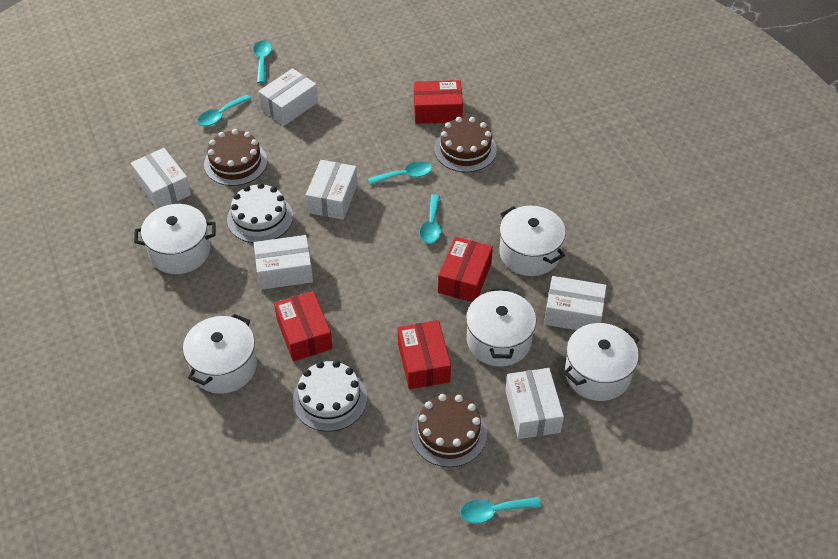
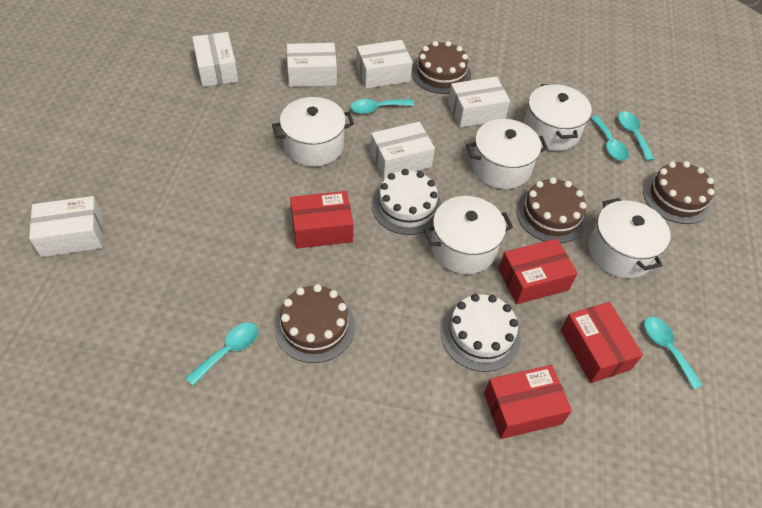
brown cake: 3 -> 4

